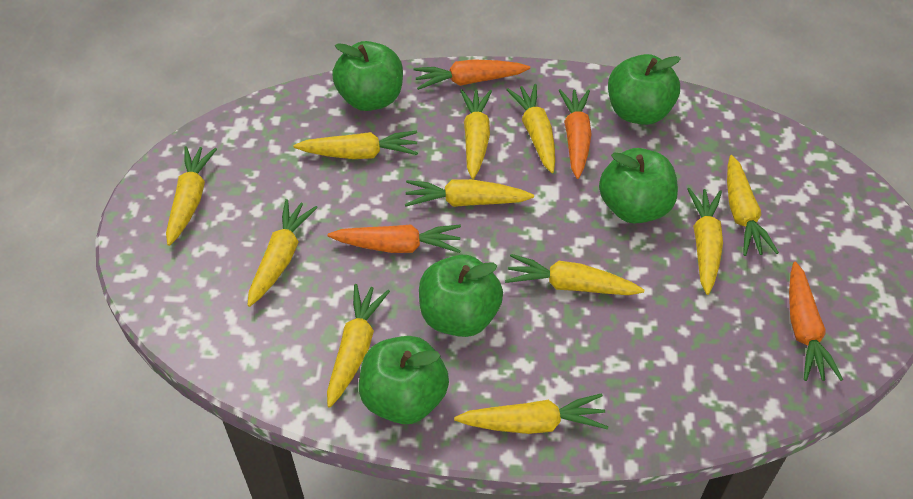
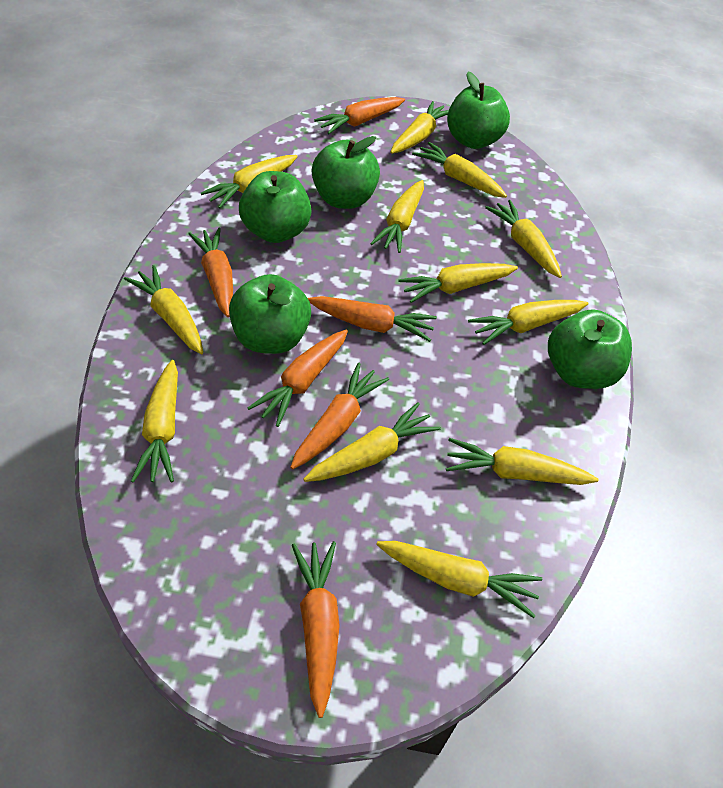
orange carrot: 4 -> 6
yellow carrot: 11 -> 12

